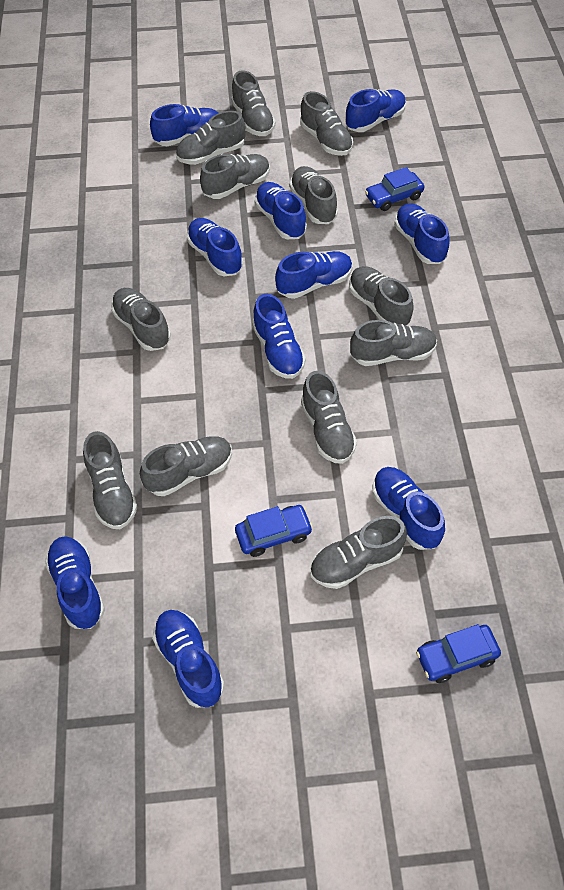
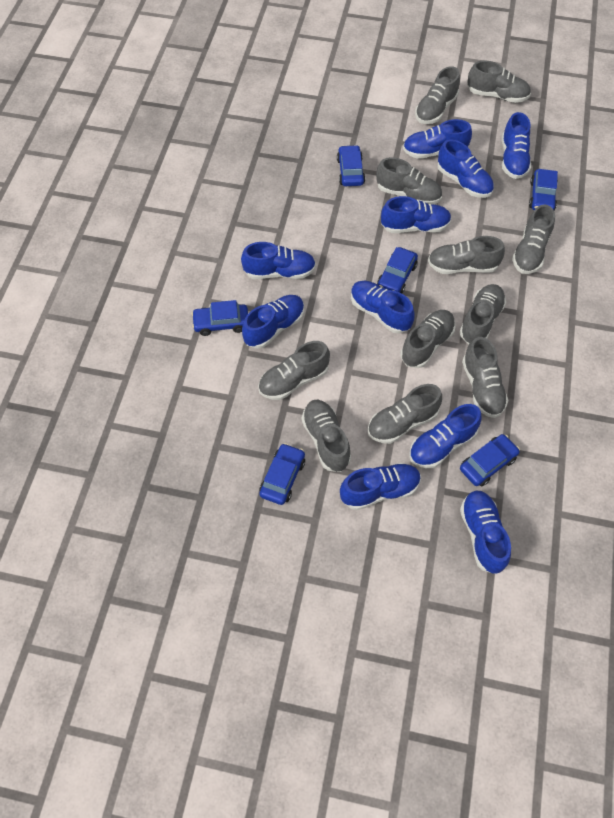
blue car: 3 -> 6
grey shoe: 12 -> 11

